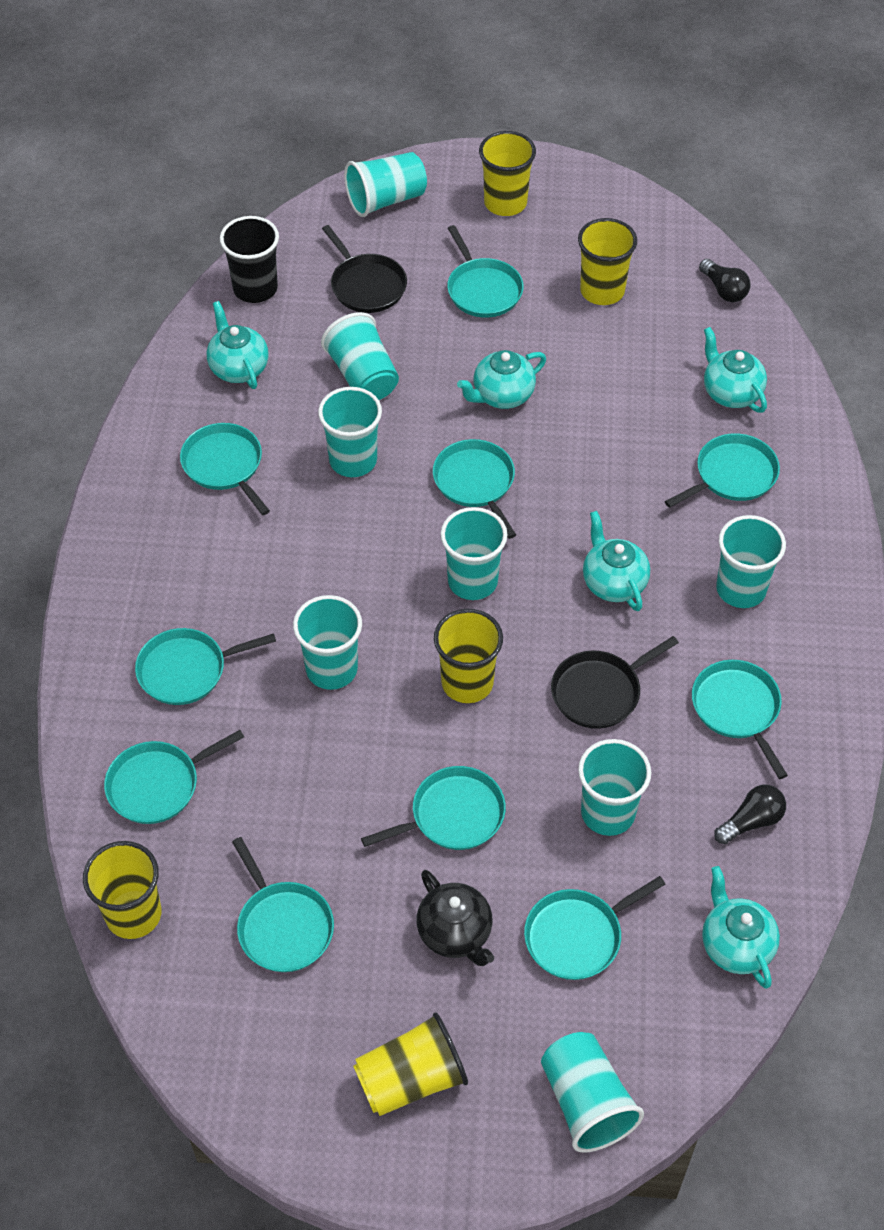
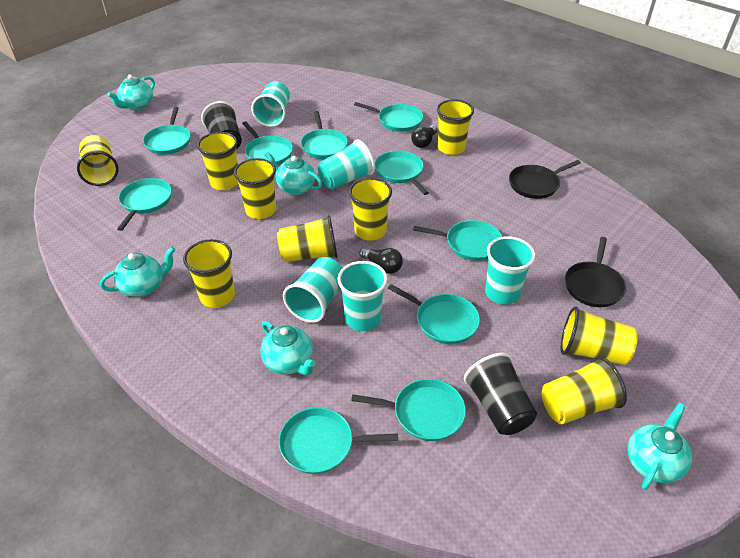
black cup: 1 -> 2
black teapot: 1 -> 0
turquoise cup: 8 -> 5
yellow cup: 5 -> 9

